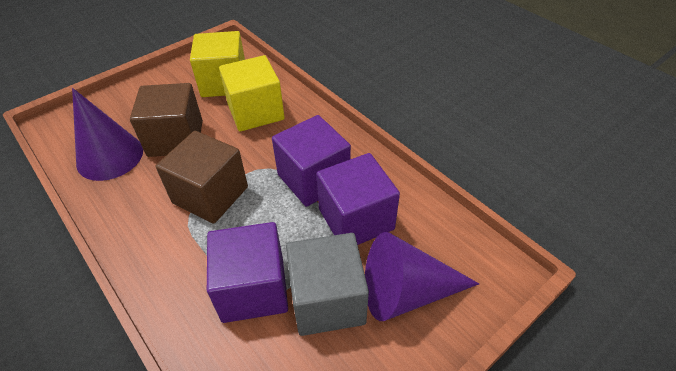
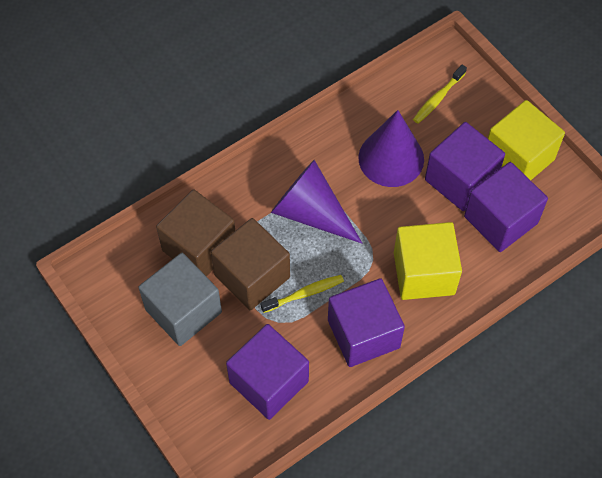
purple cube: 3 -> 4
yellow toothbrush: 0 -> 2

